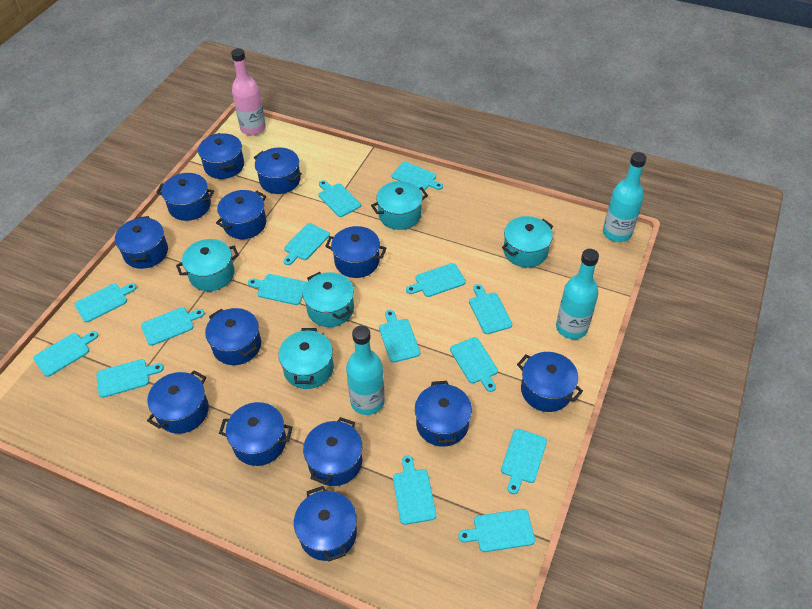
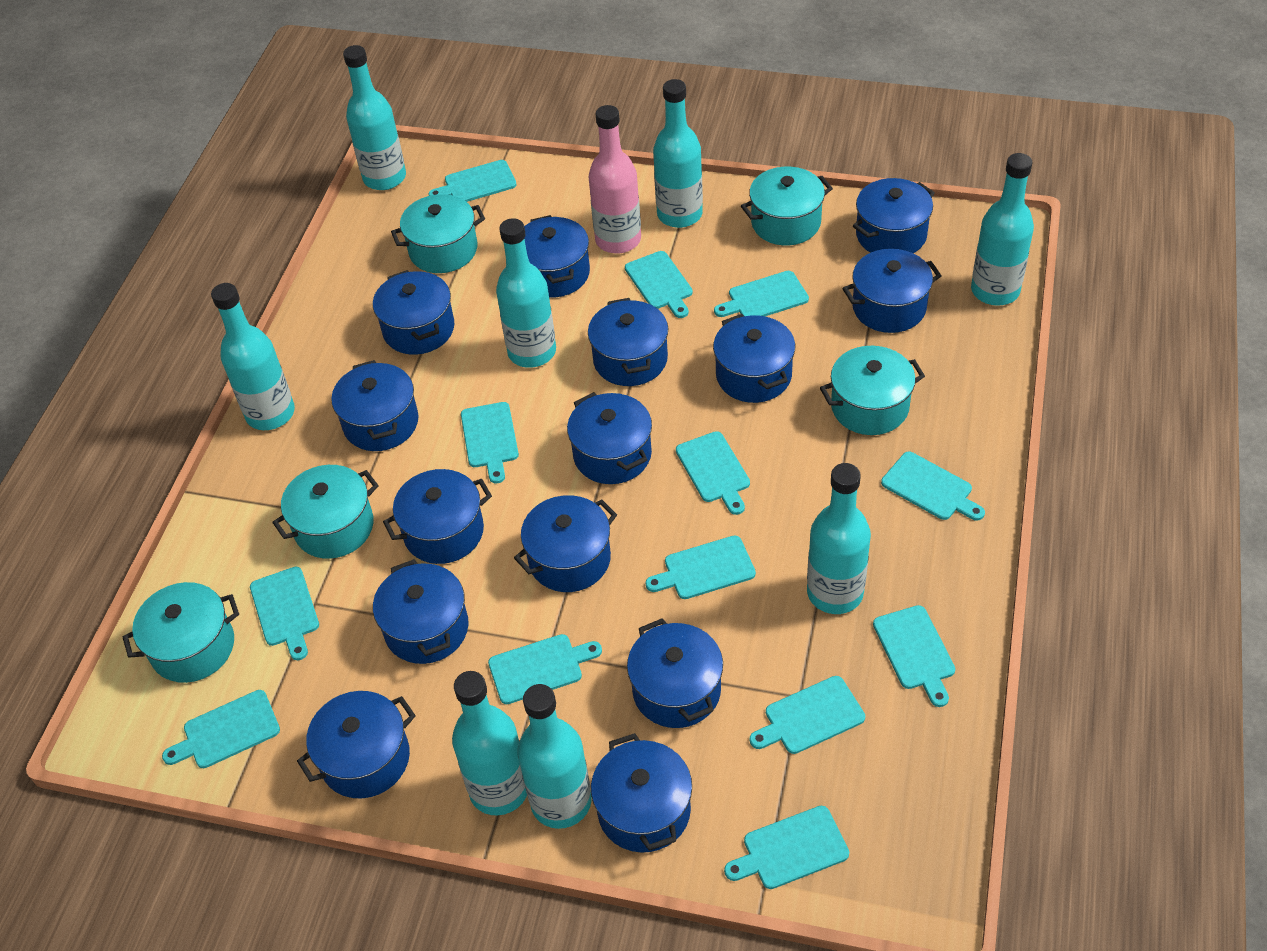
blue pot: 13 -> 14
turquoise bottle: 3 -> 8
turquoise cutting board: 15 -> 13

